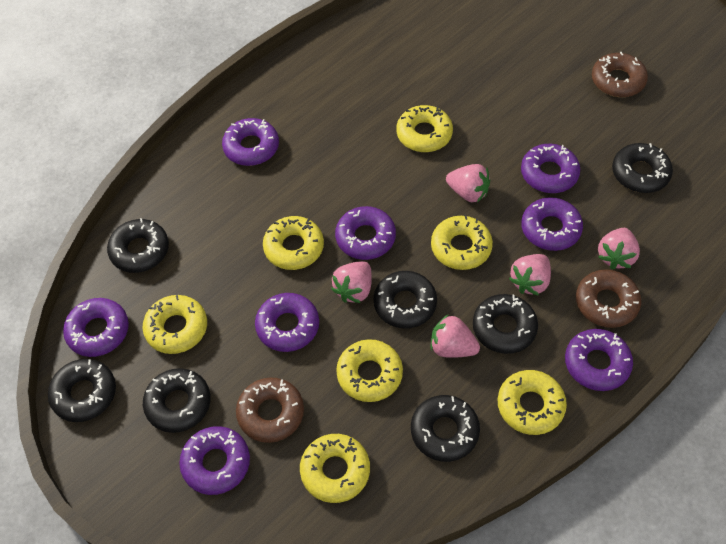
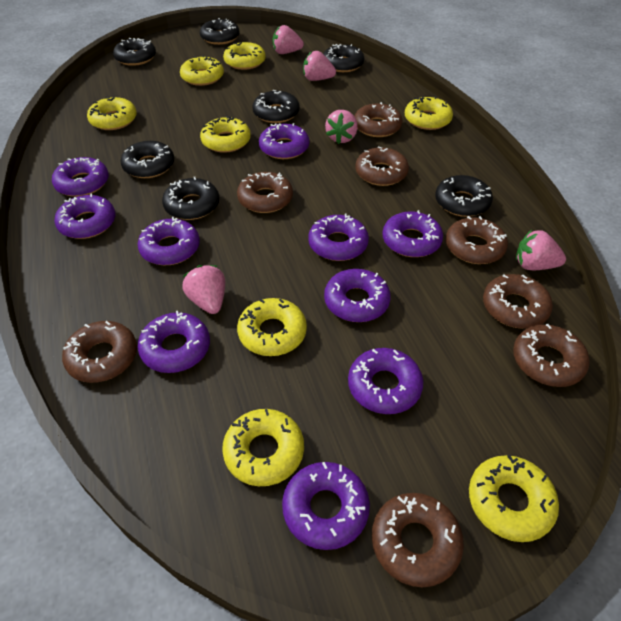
brown donut: 3 -> 8
purple donut: 8 -> 10
yellow donut: 7 -> 8

